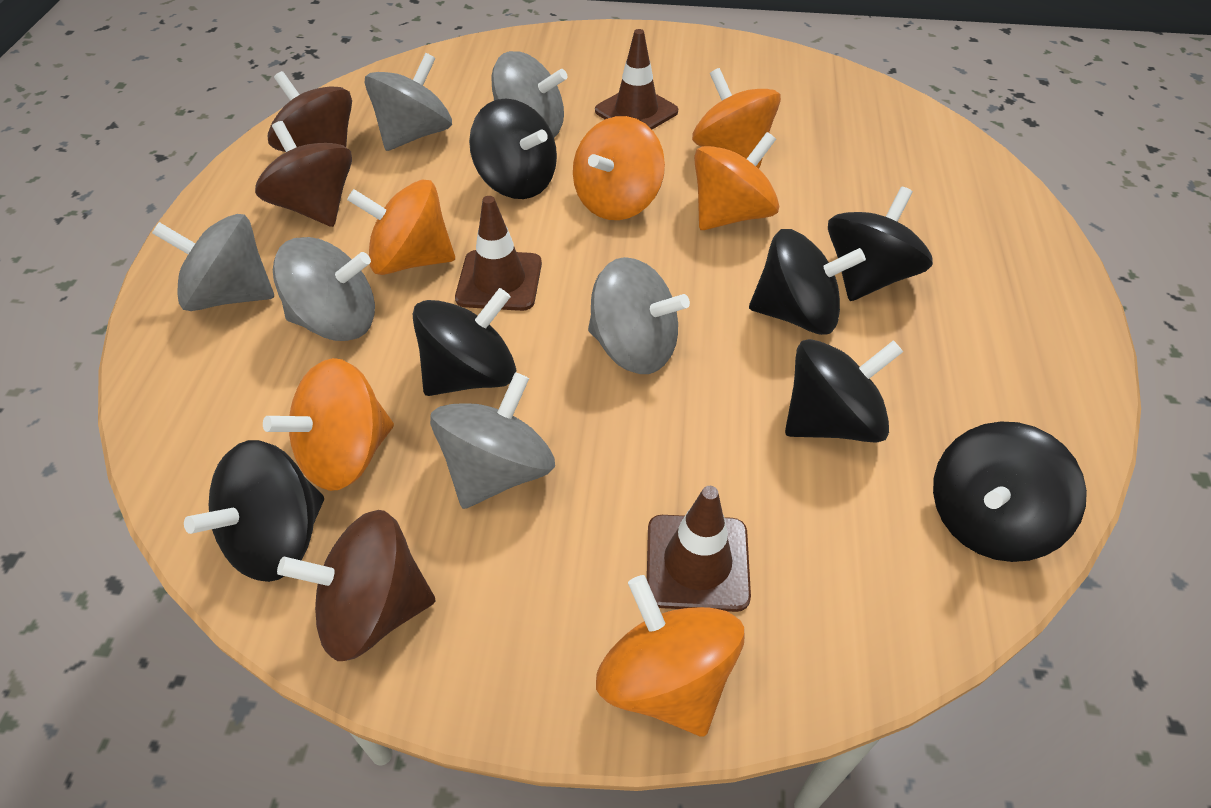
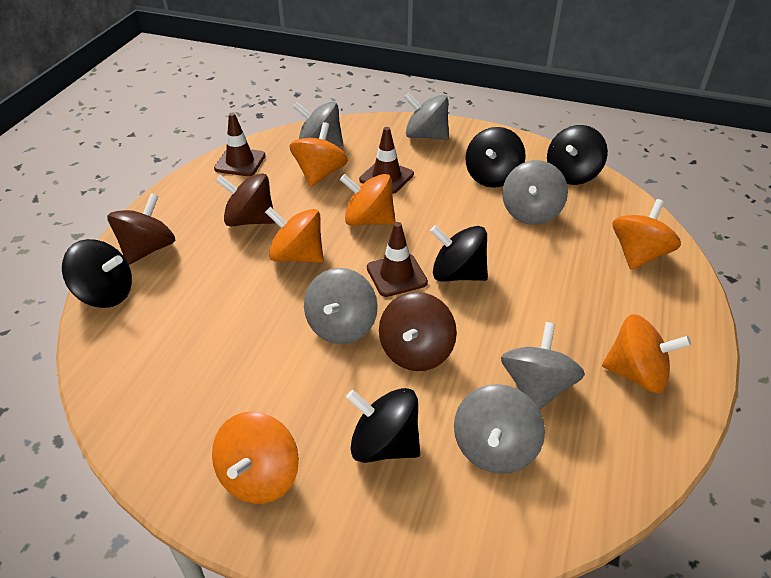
black spinning top: 7 -> 5

